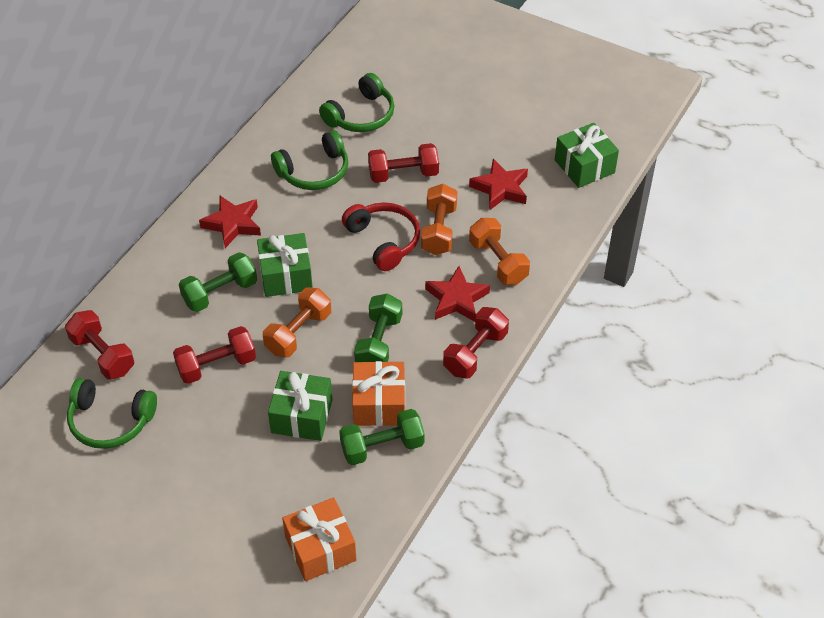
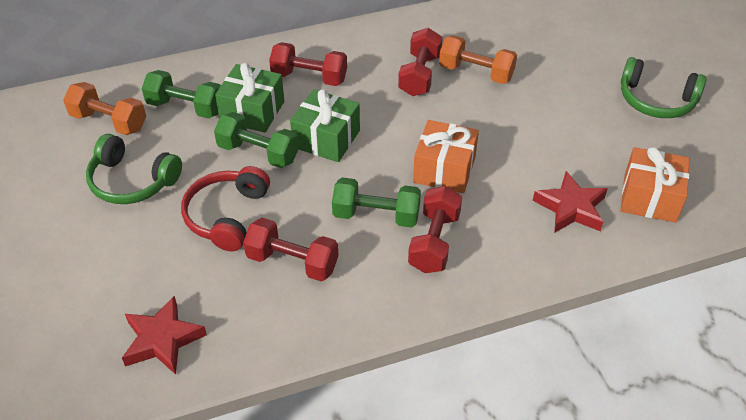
green gift: 3 -> 2
green headphones: 3 -> 2
orange dumbbell: 3 -> 2
red star: 3 -> 2

